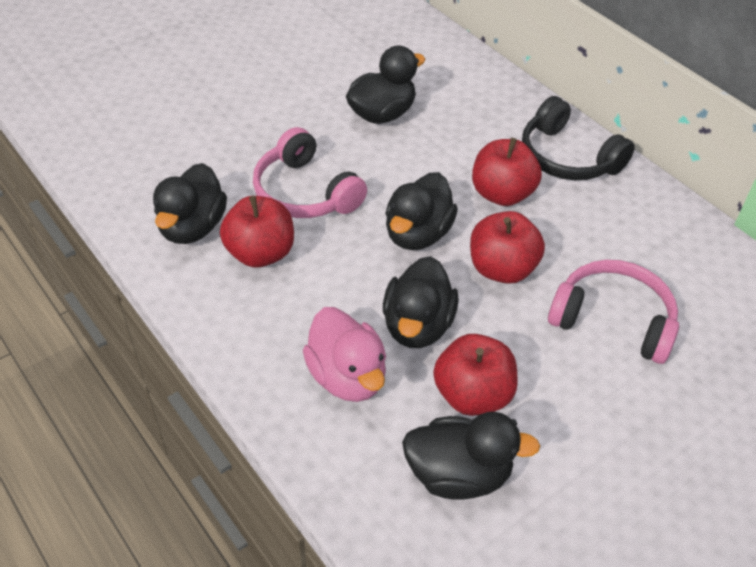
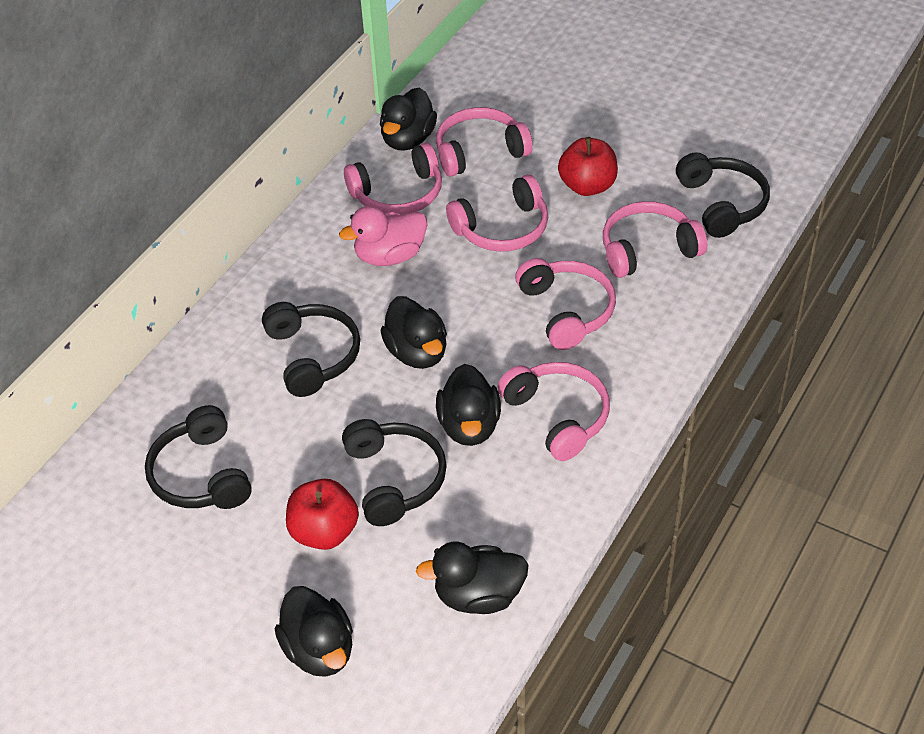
black headphones: 1 -> 4
pink headphones: 2 -> 6
red apple: 4 -> 2

